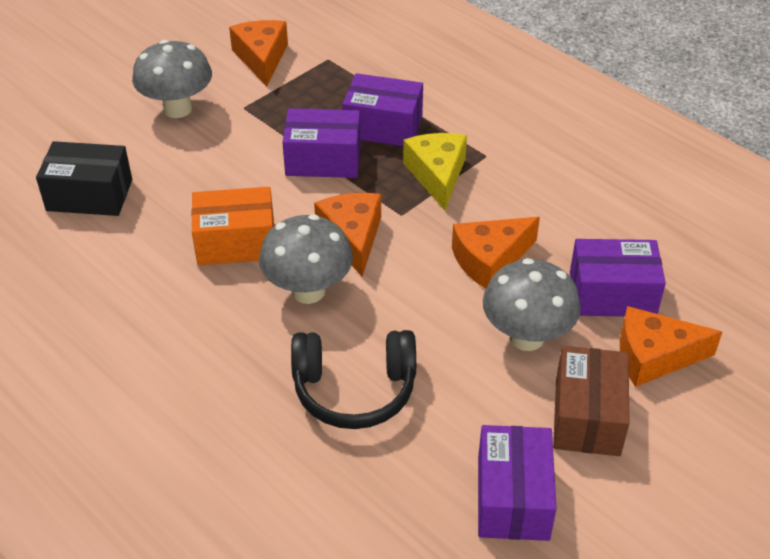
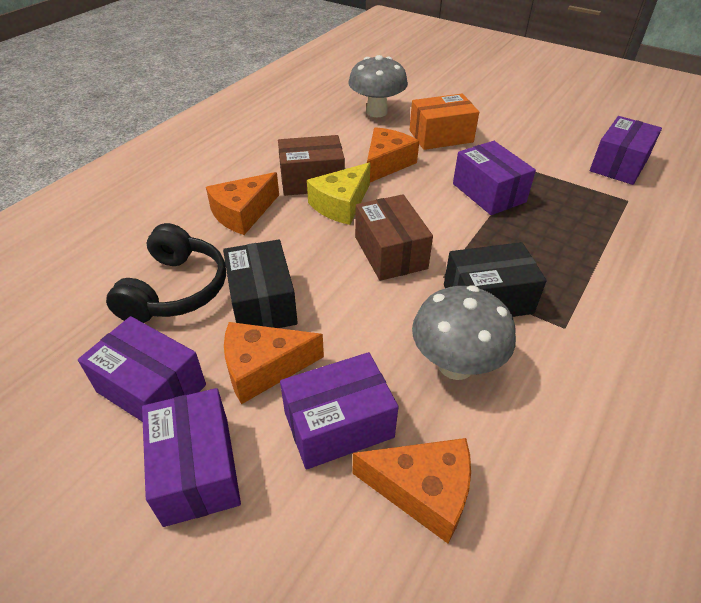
black box: 1 -> 2
brown box: 1 -> 2
grey mushroom: 3 -> 2
purple box: 4 -> 5

